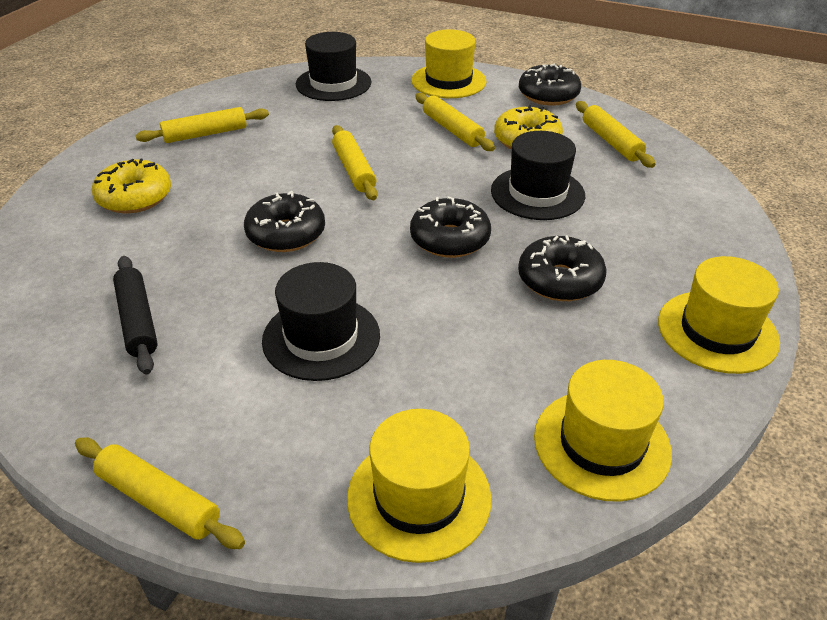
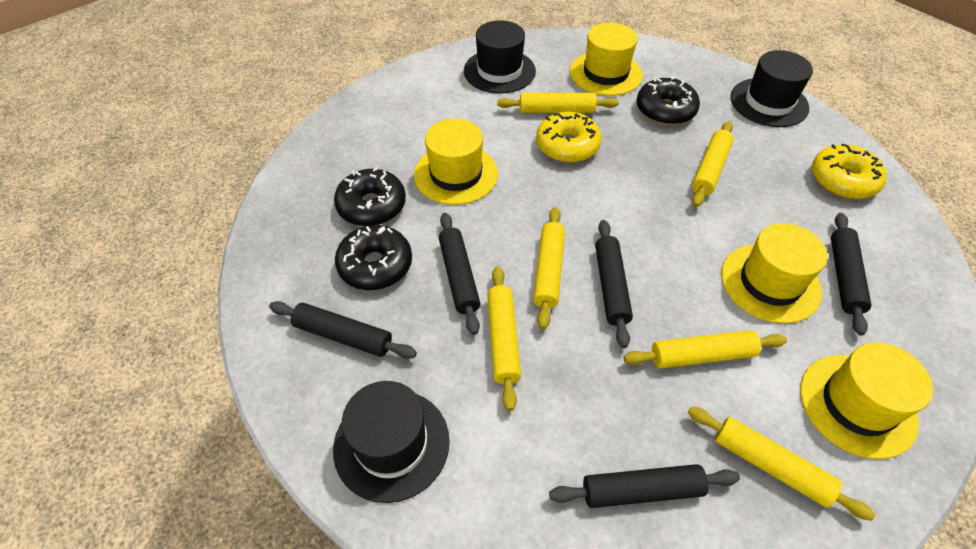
black donut: 4 -> 3
black rolling pin: 1 -> 5
yellow rolling pin: 5 -> 6

